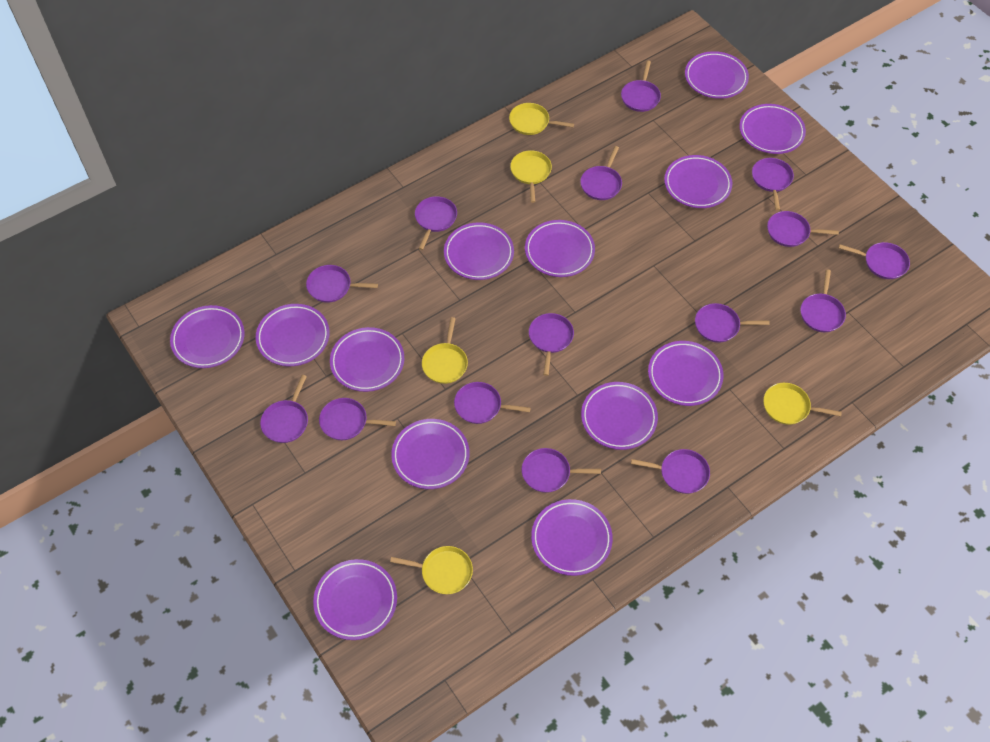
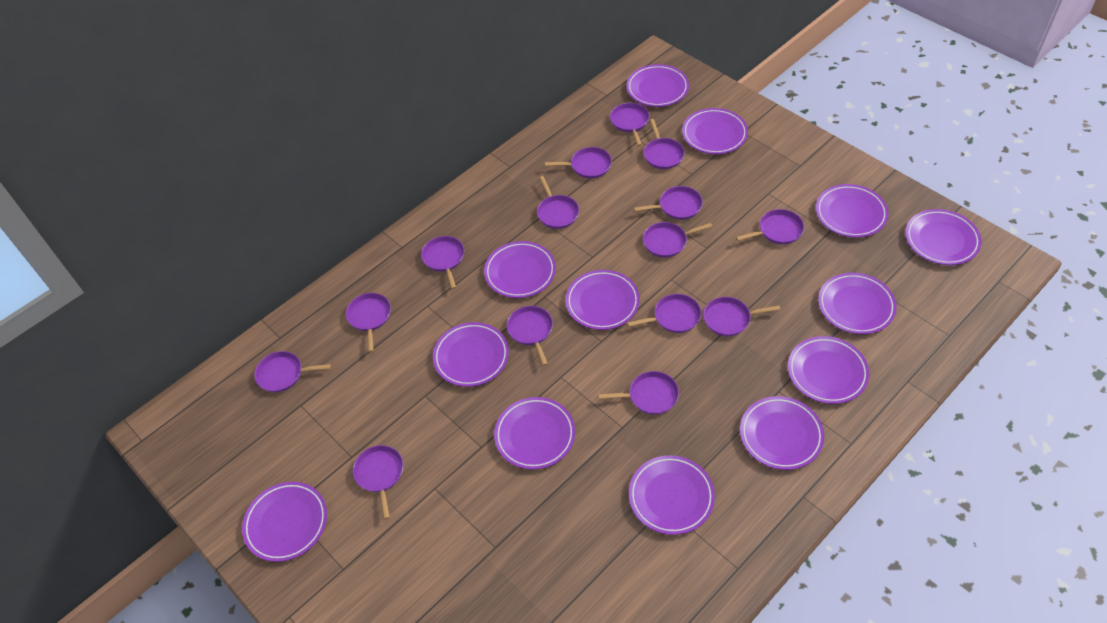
yellow pan: 5 -> 0

